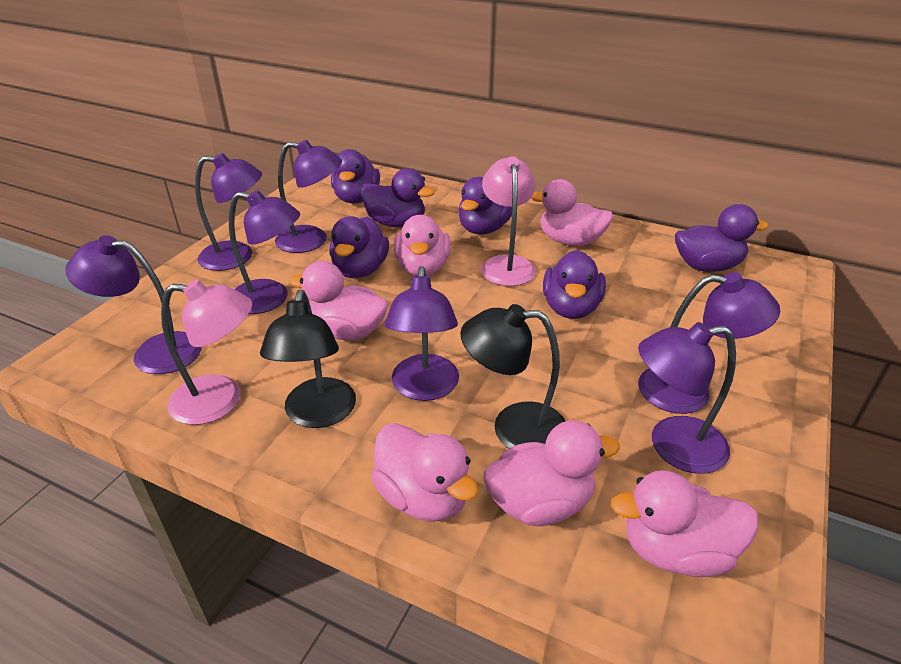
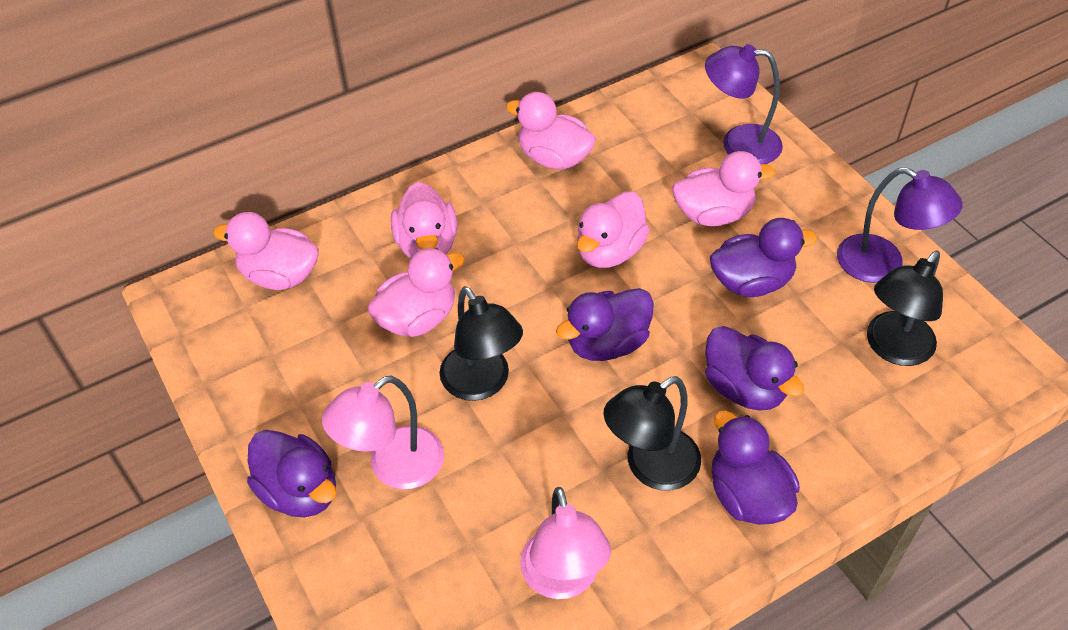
black lamp: 2 -> 3
purple duck: 6 -> 5
purple lamp: 7 -> 2

